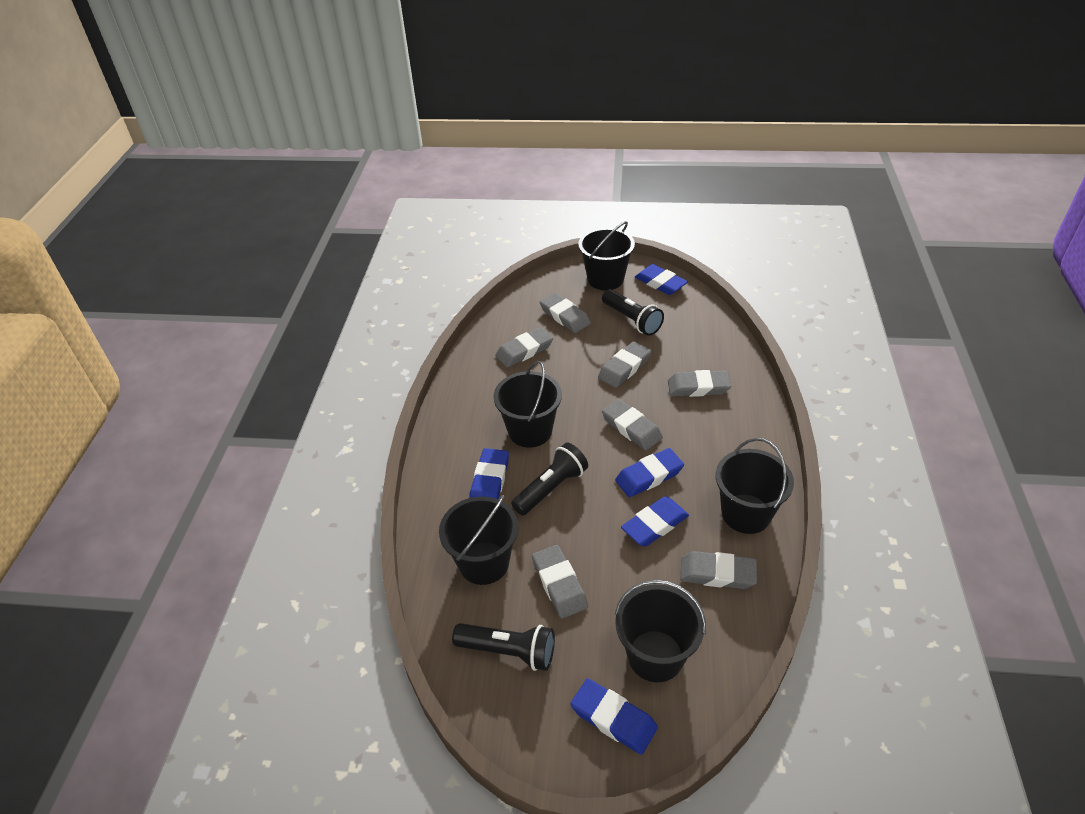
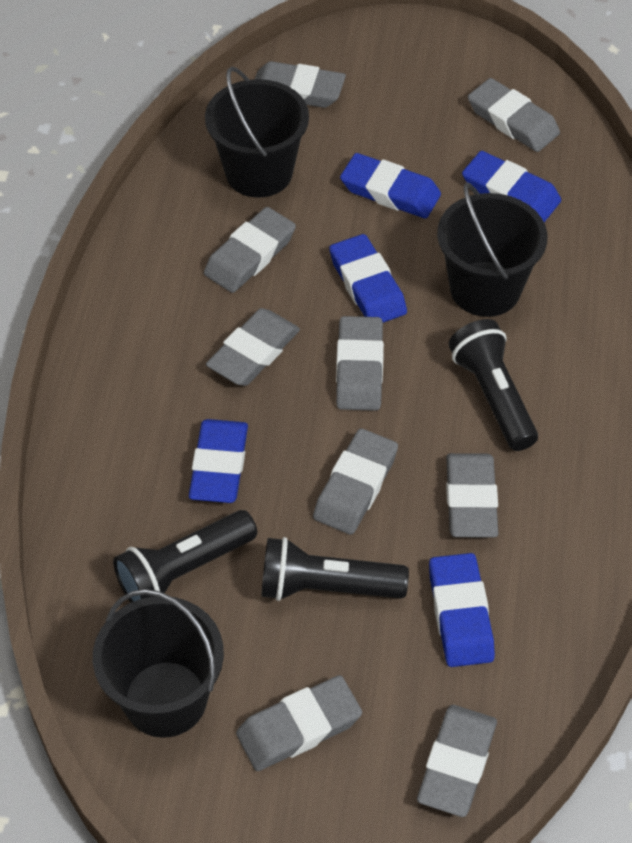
black bucket: 5 -> 3
grey eraser: 7 -> 9

